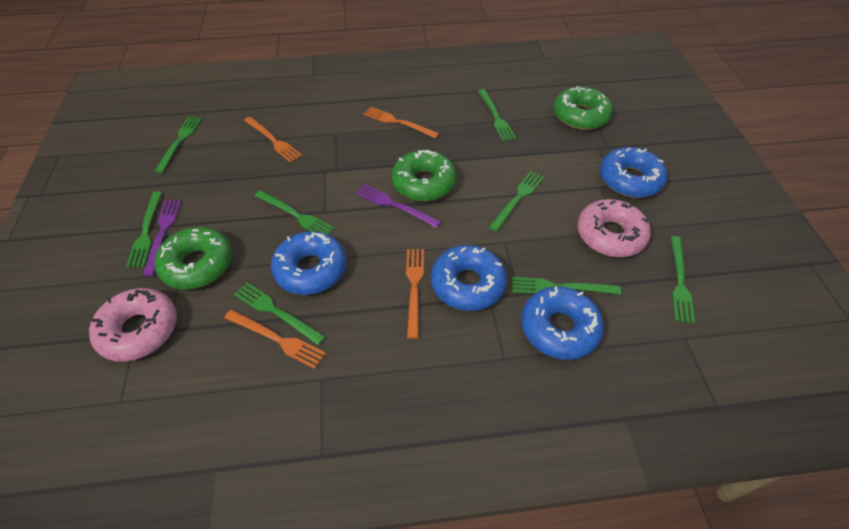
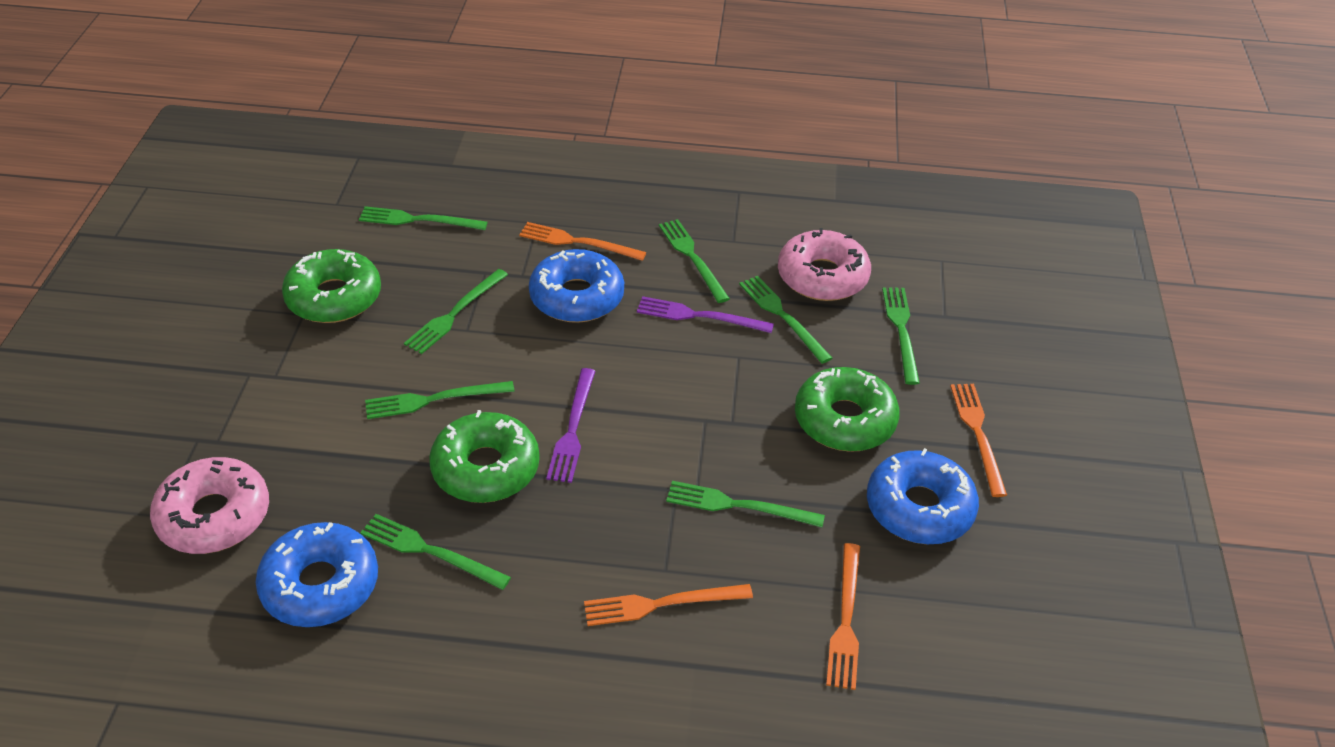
blue donut: 4 -> 3

